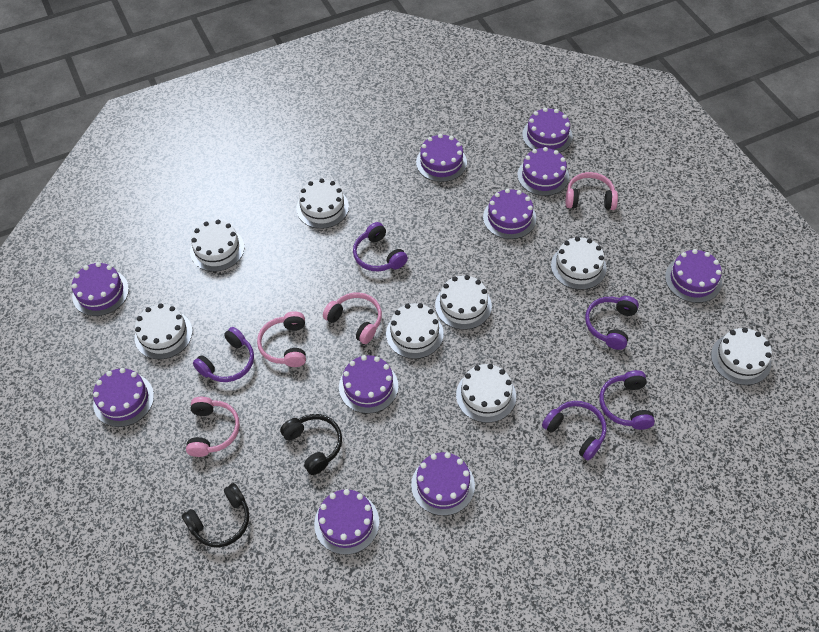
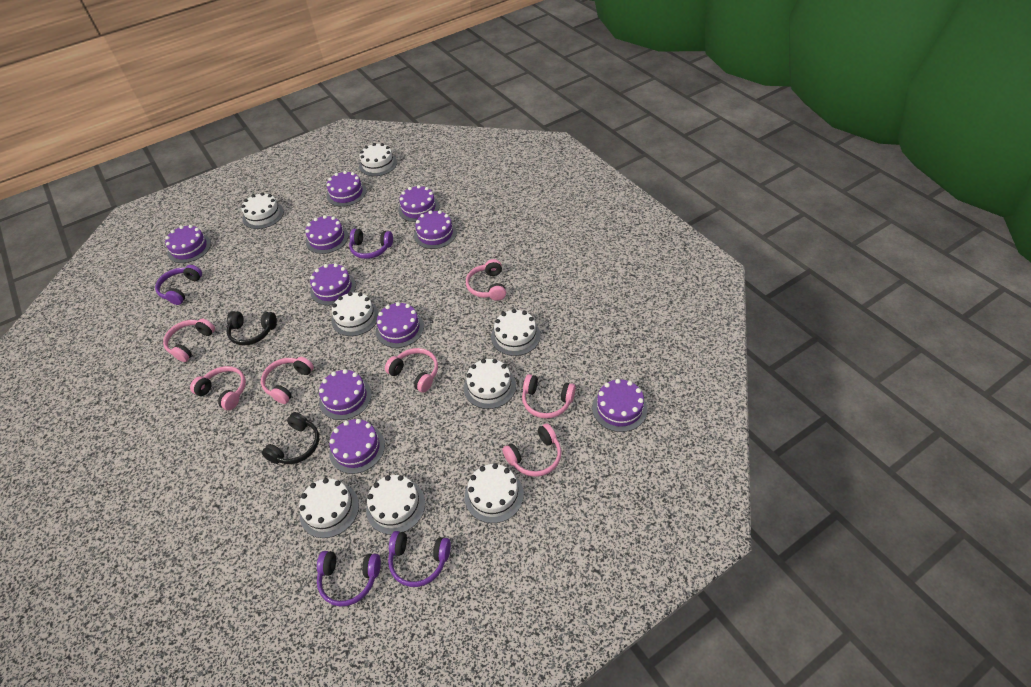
pink headphones: 4 -> 7
purple headphones: 5 -> 4

